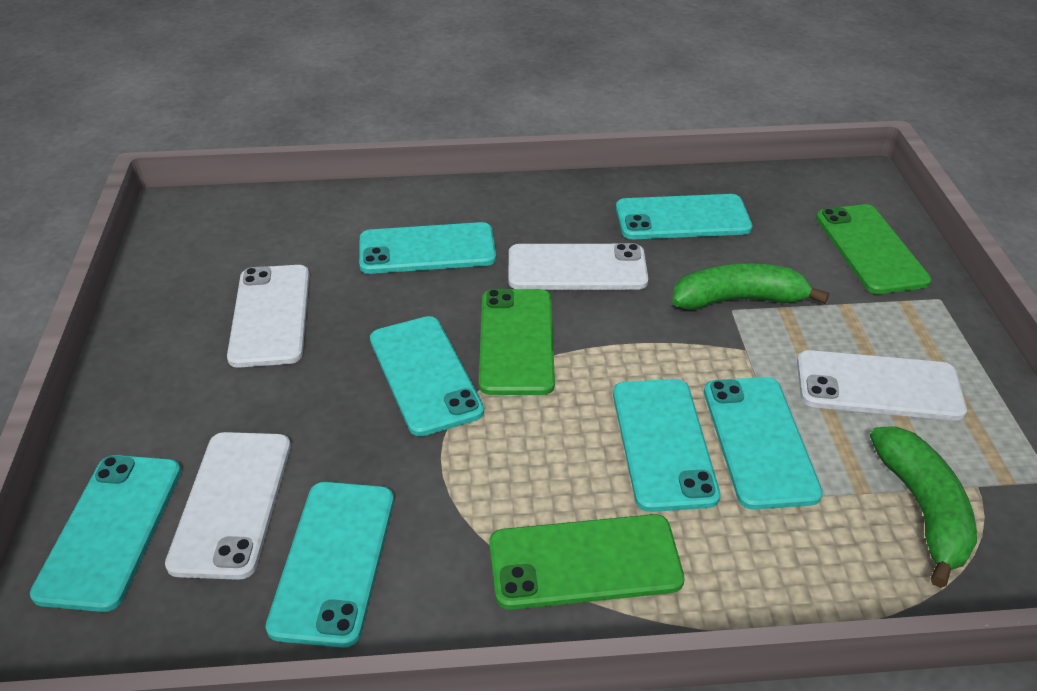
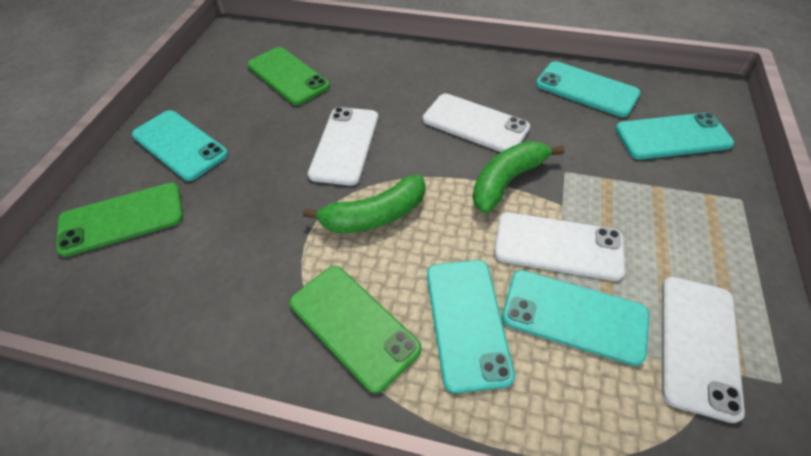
turquoise phone: 7 -> 5

